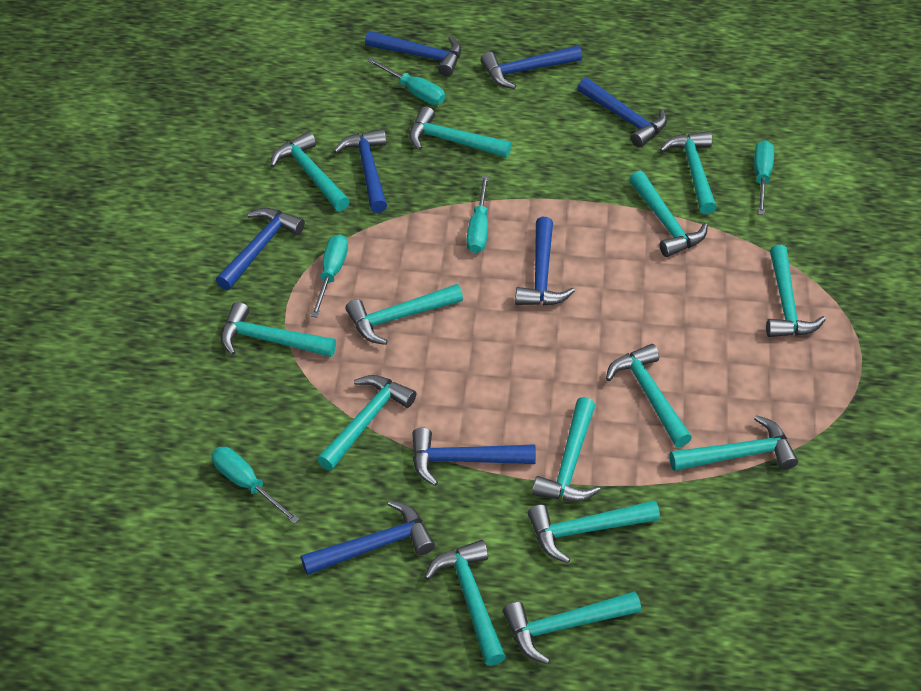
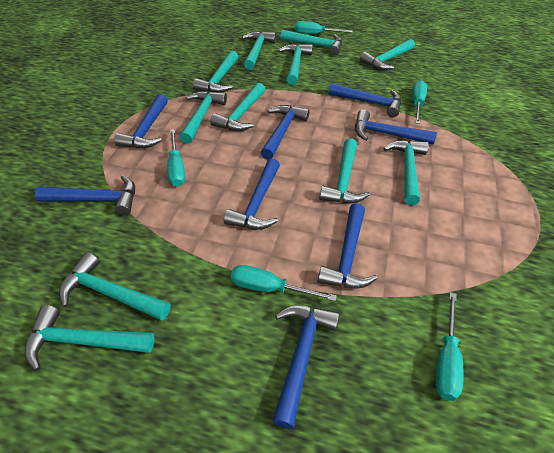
turquoise hammer: 14 -> 11

